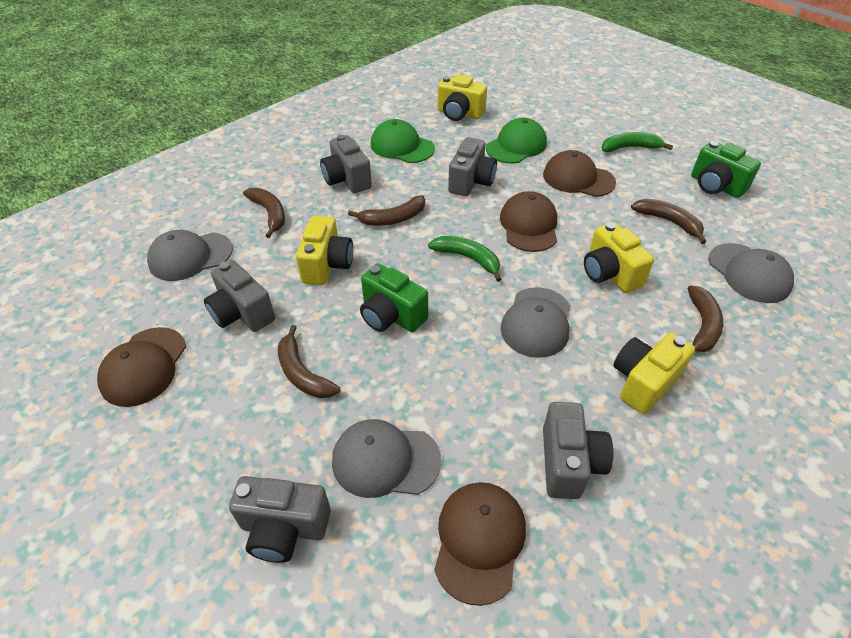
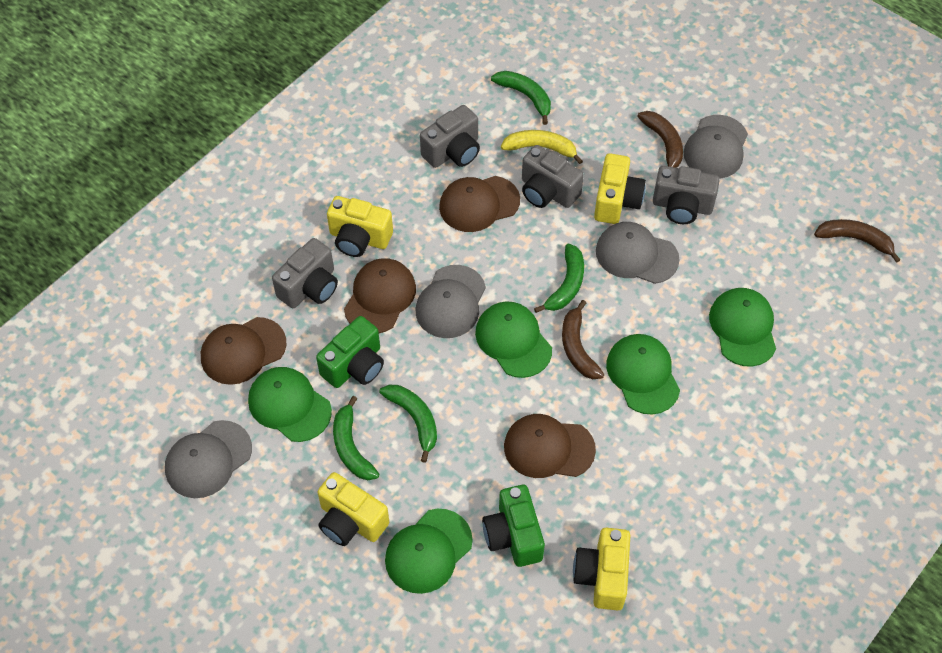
brown banana: 5 -> 3
green banana: 2 -> 4
green cap: 2 -> 5
grey camera: 5 -> 4
yellow banana: 0 -> 1

